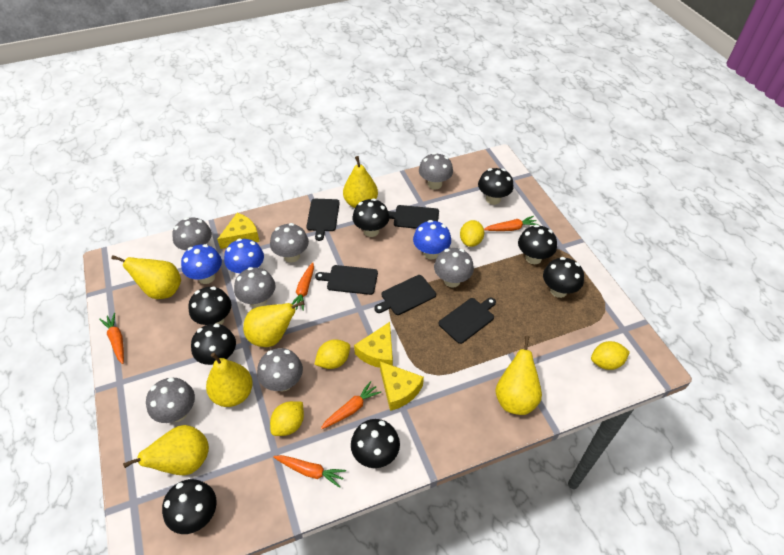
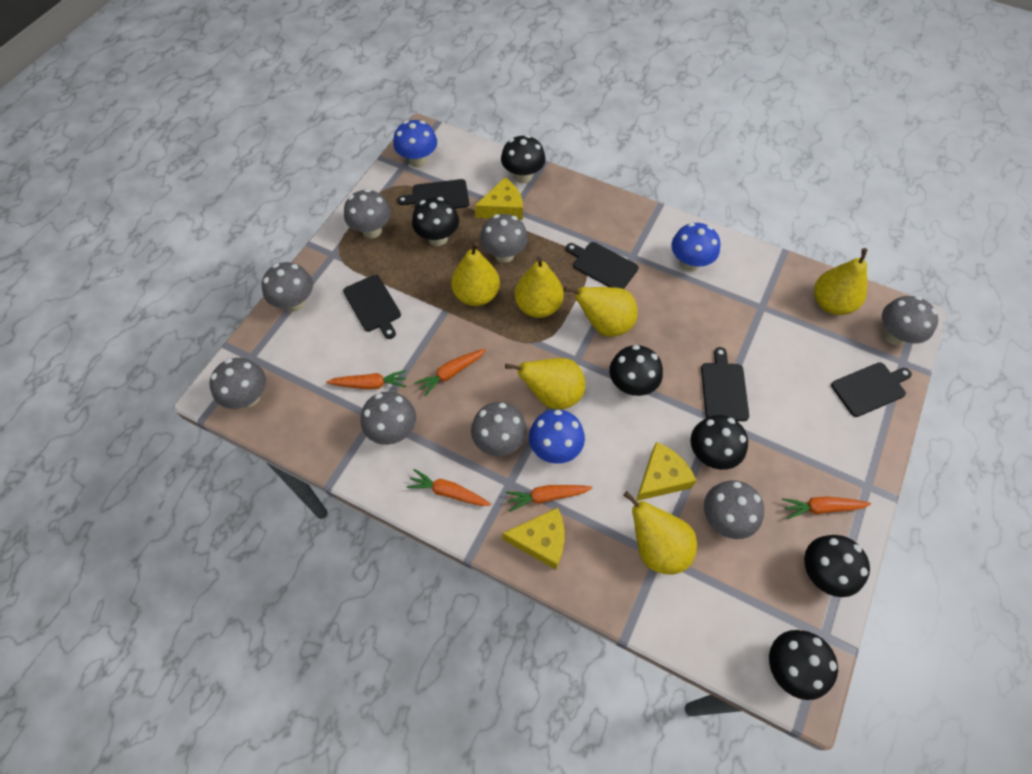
black mushroom: 8 -> 6
grey mushroom: 7 -> 8
yellow lemon: 4 -> 0

